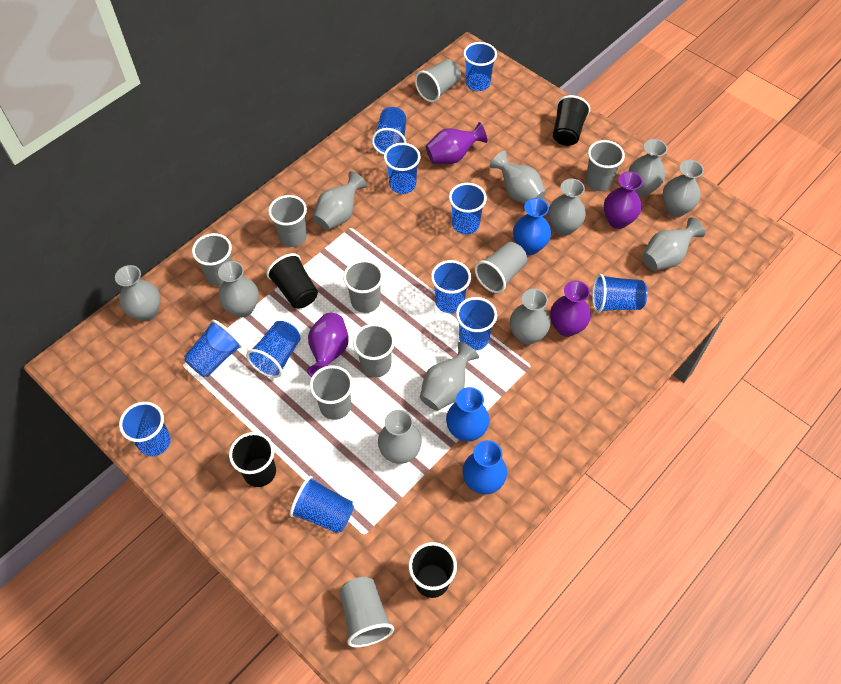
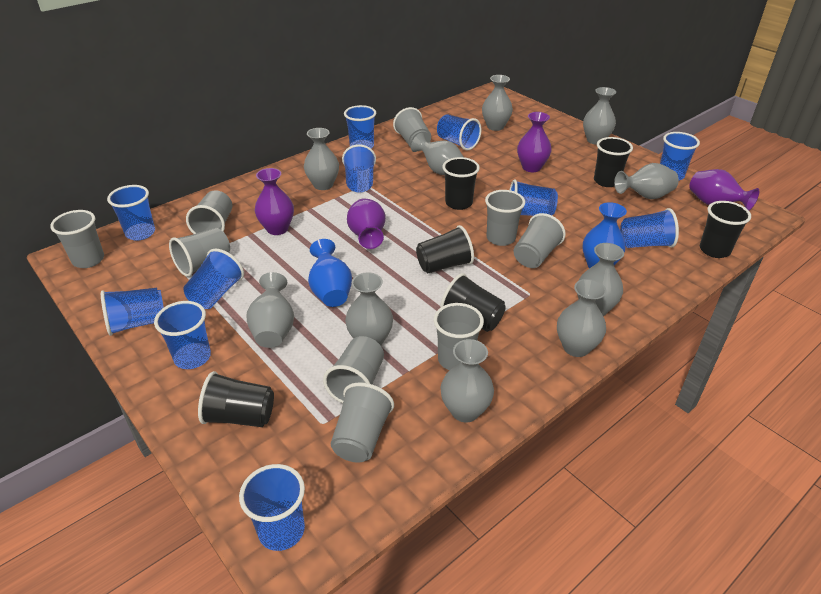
black cup: 4 -> 6
blue vase: 3 -> 2
grey vase: 11 -> 10

